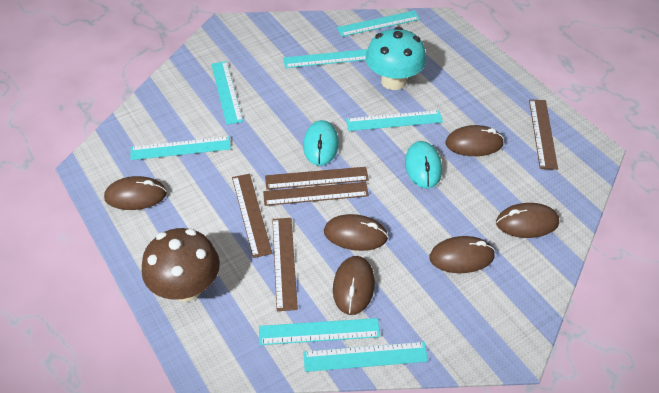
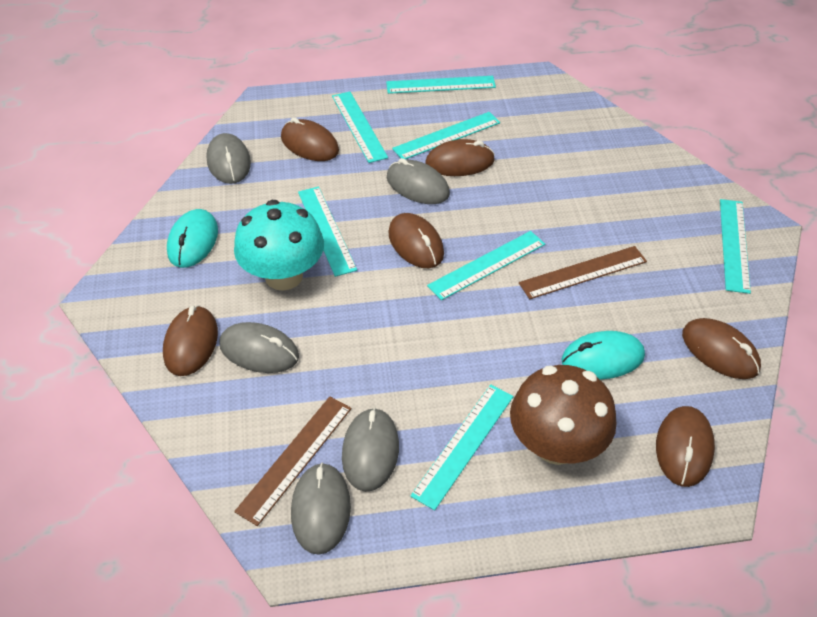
brown ruler: 5 -> 2
grey mouse: 0 -> 5

